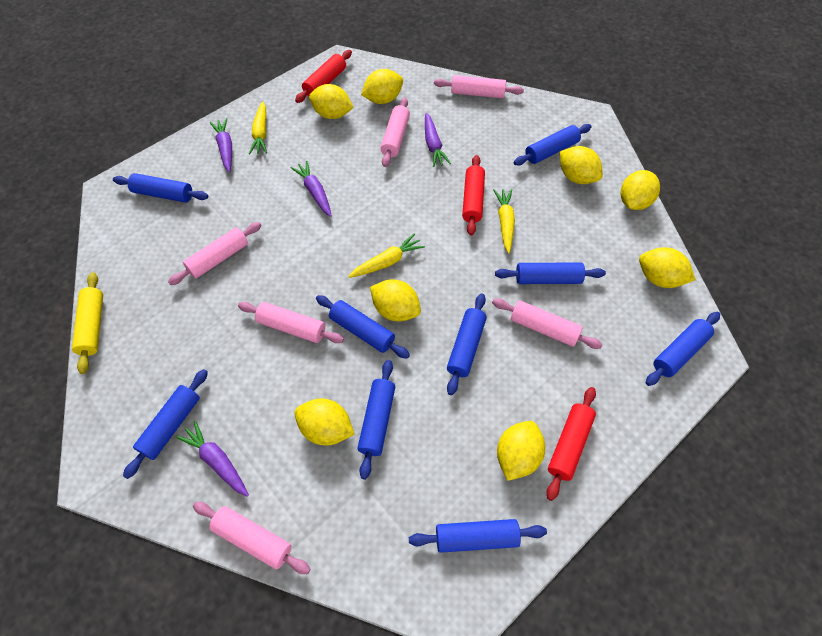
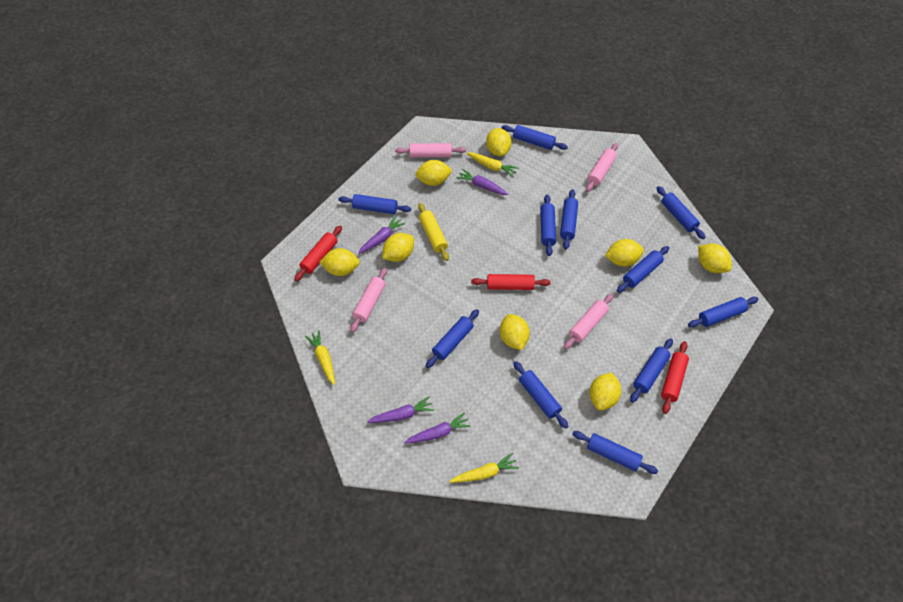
blue rolling pin: 9 -> 11
pink rolling pin: 6 -> 4

